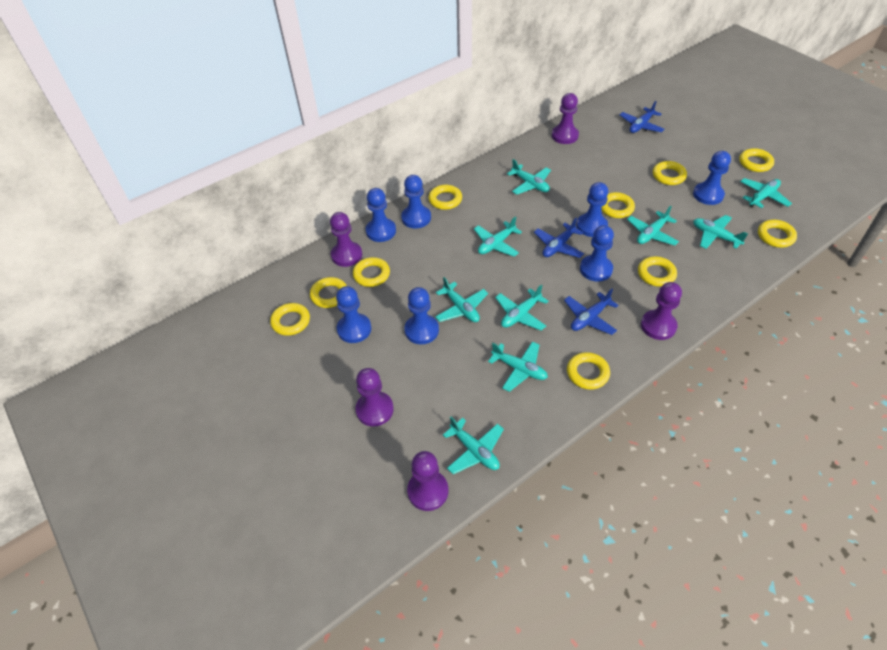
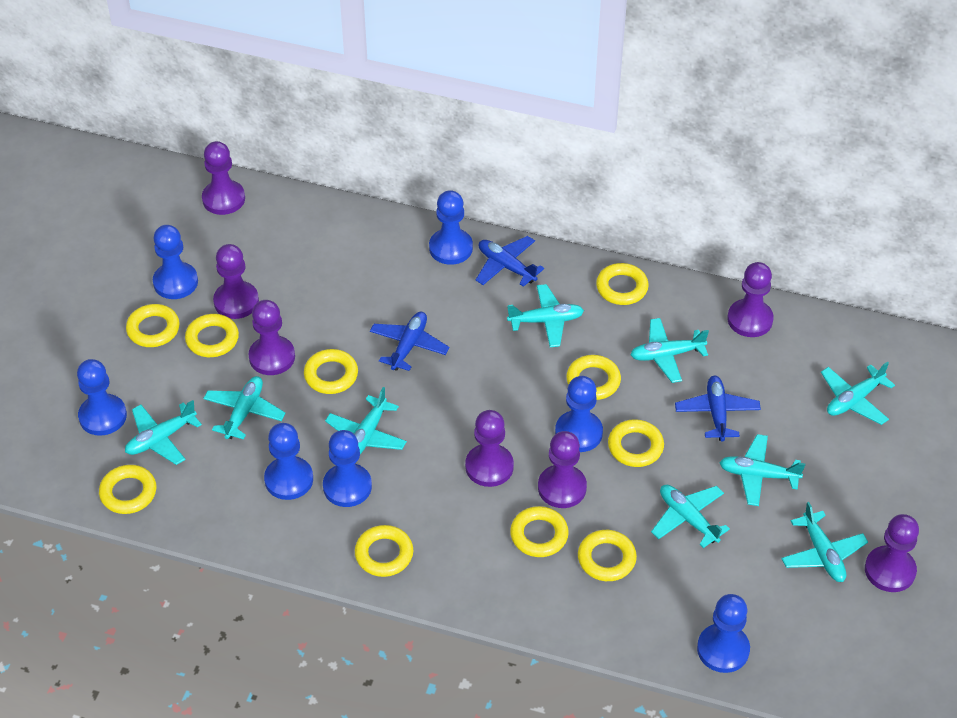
purple pawn: 5 -> 7

